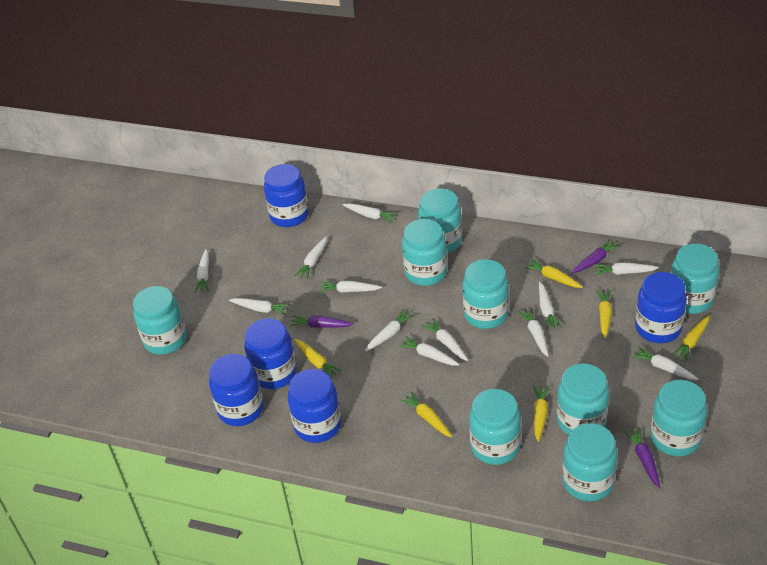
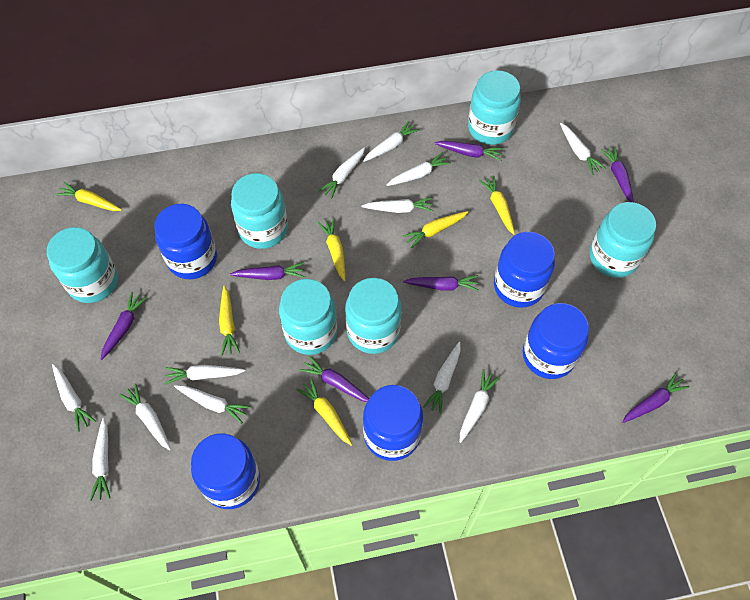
purple carrot: 3 -> 7
turquoise jar: 9 -> 6

